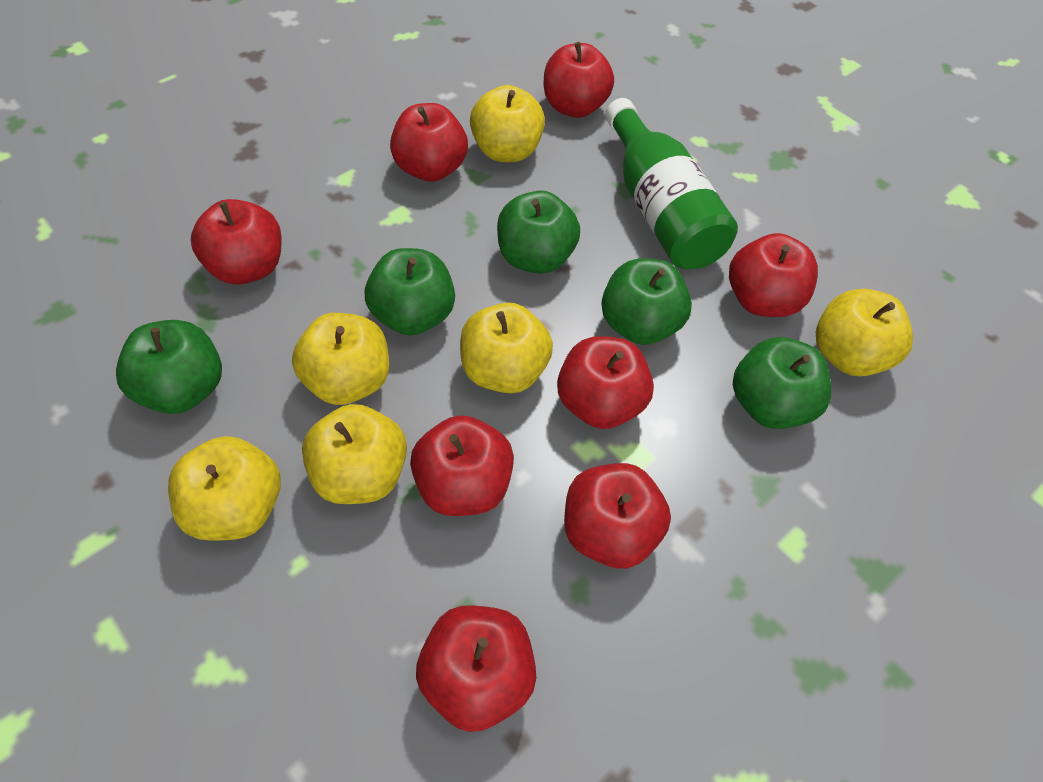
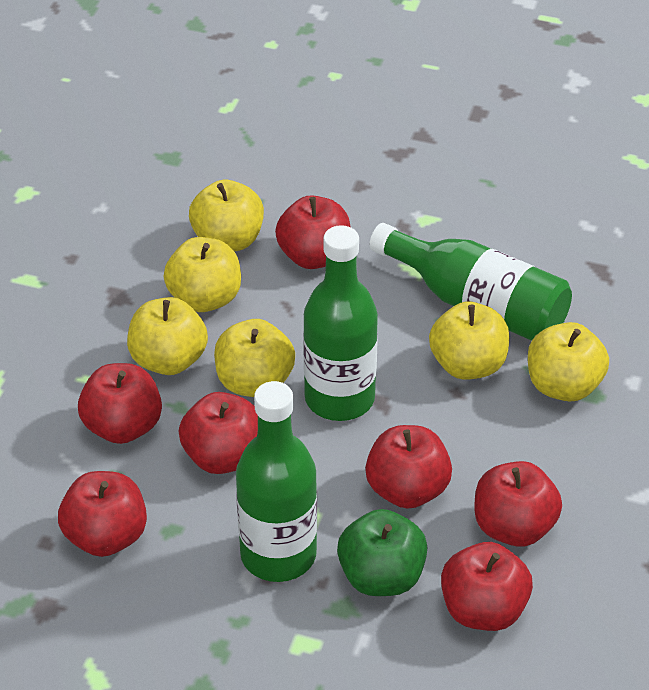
green apple: 5 -> 1
green bottle: 1 -> 3
red apple: 8 -> 7

